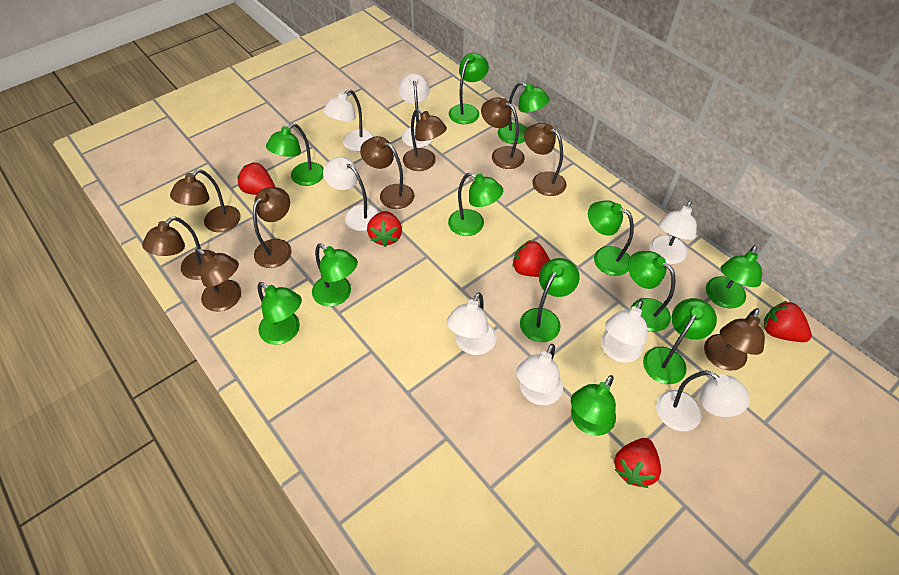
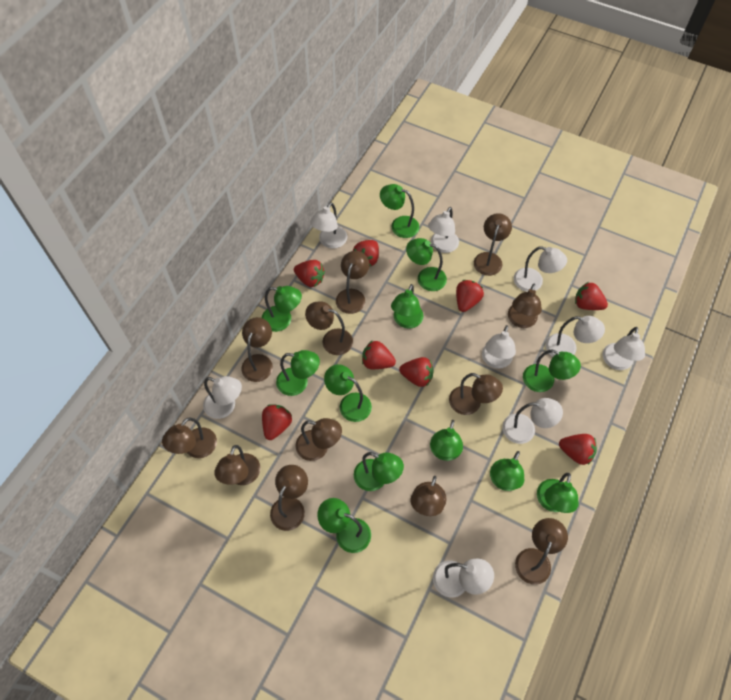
brown lamp: 9 -> 12
red strawberry: 5 -> 8
white lamp: 8 -> 9

